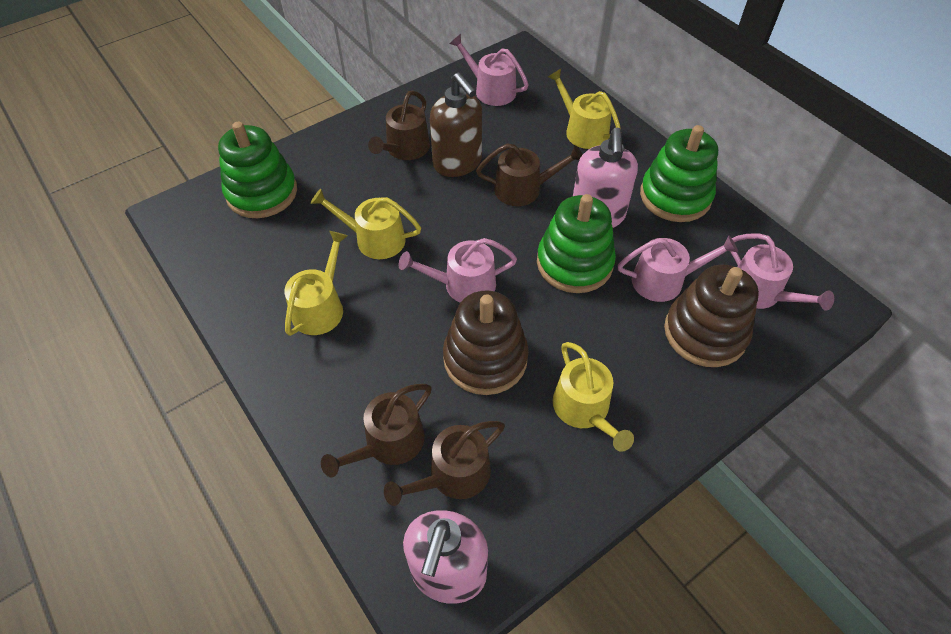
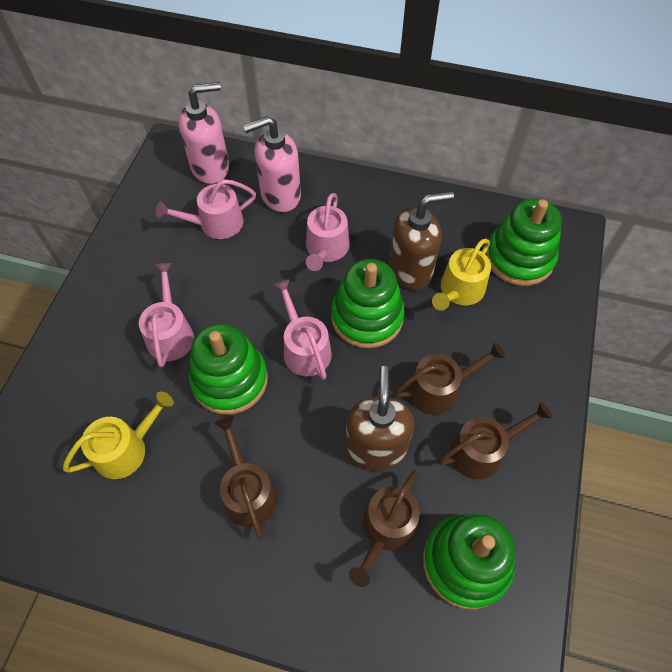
brown soap dispenser: 1 -> 2
brown stacking toy: 2 -> 0
green stacking toy: 3 -> 4
yellow watering can: 4 -> 2

